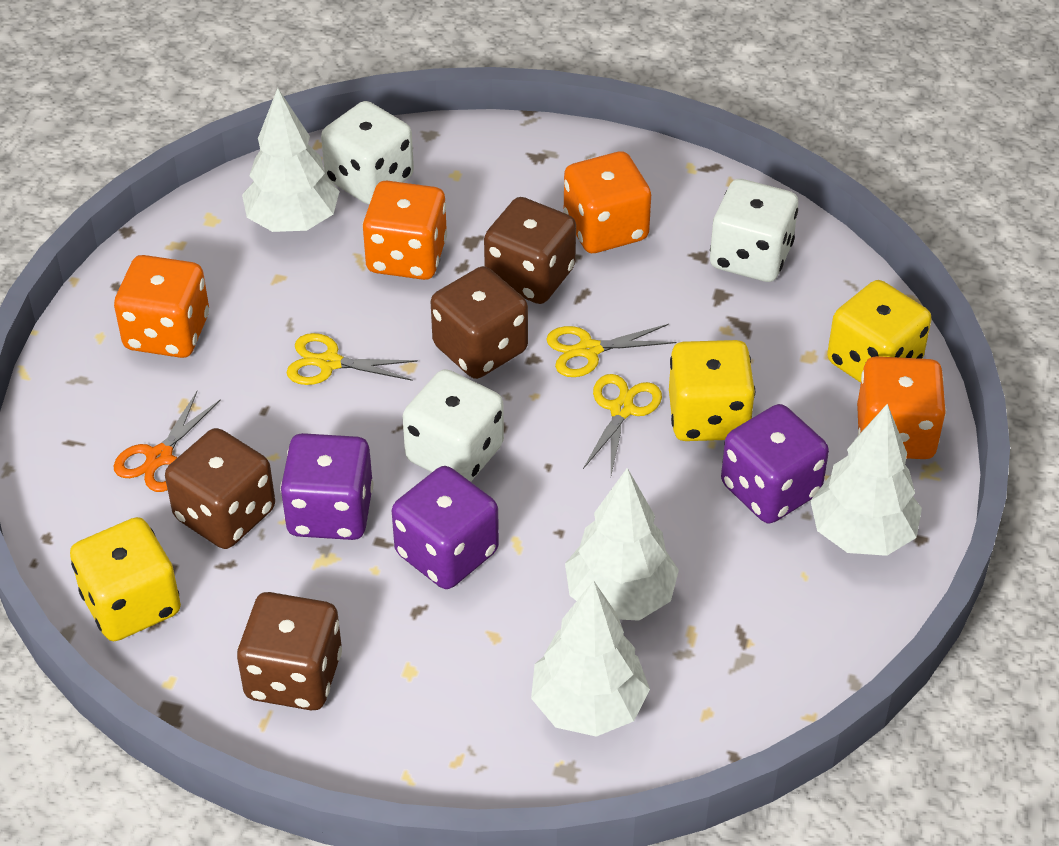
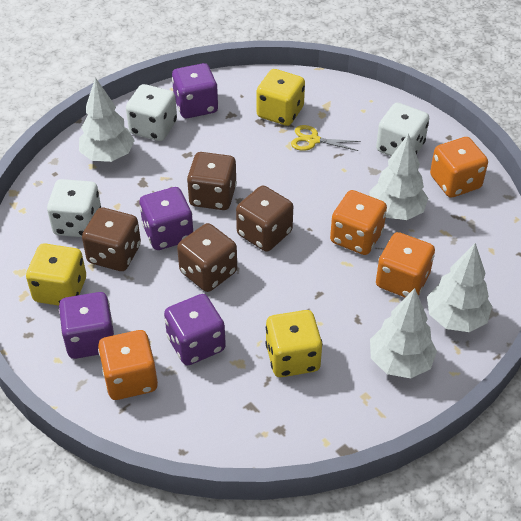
orange scissors: 1 -> 0
purple dice: 3 -> 4
yellow scissors: 3 -> 1

